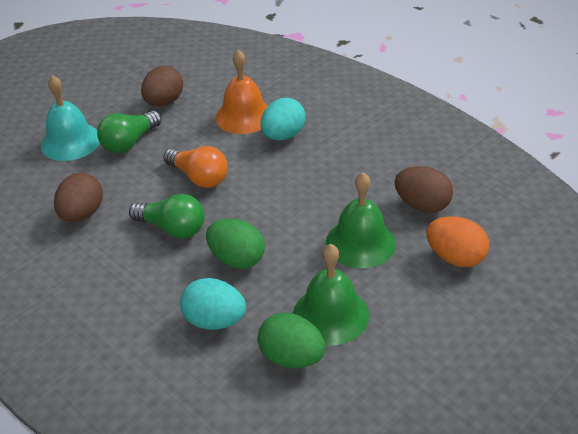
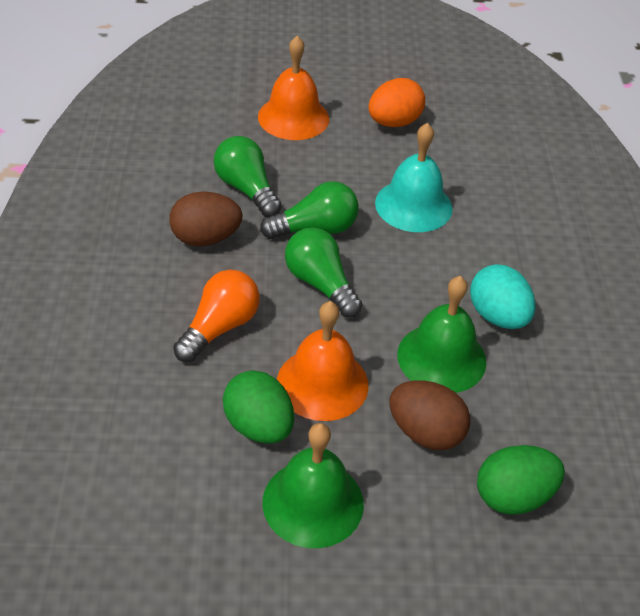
brown egg: 3 -> 2
green light bulb: 2 -> 3
orange bell: 1 -> 2
turquoise egg: 2 -> 1

